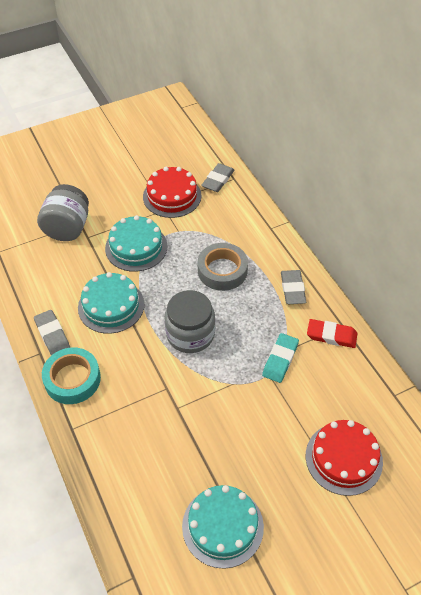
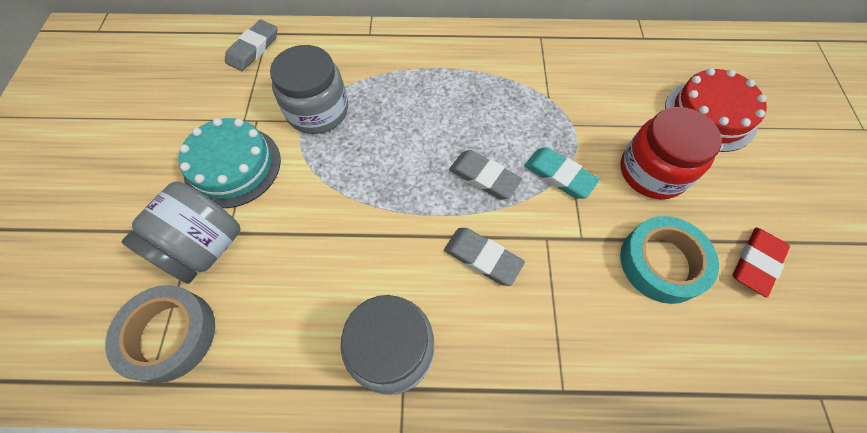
grey jar: 2 -> 3
red cake: 2 -> 1
red jar: 0 -> 1
turquoise cake: 3 -> 1

